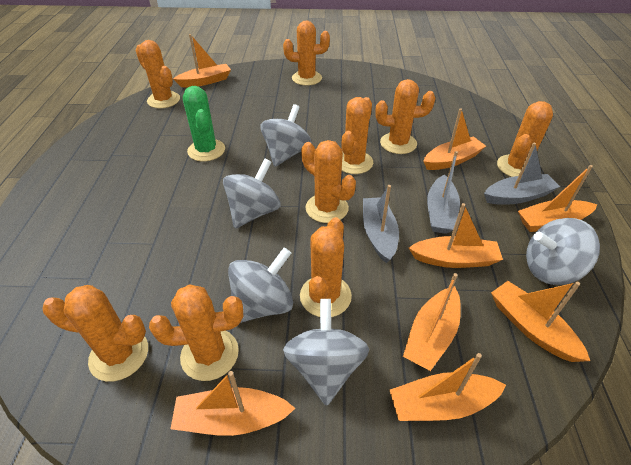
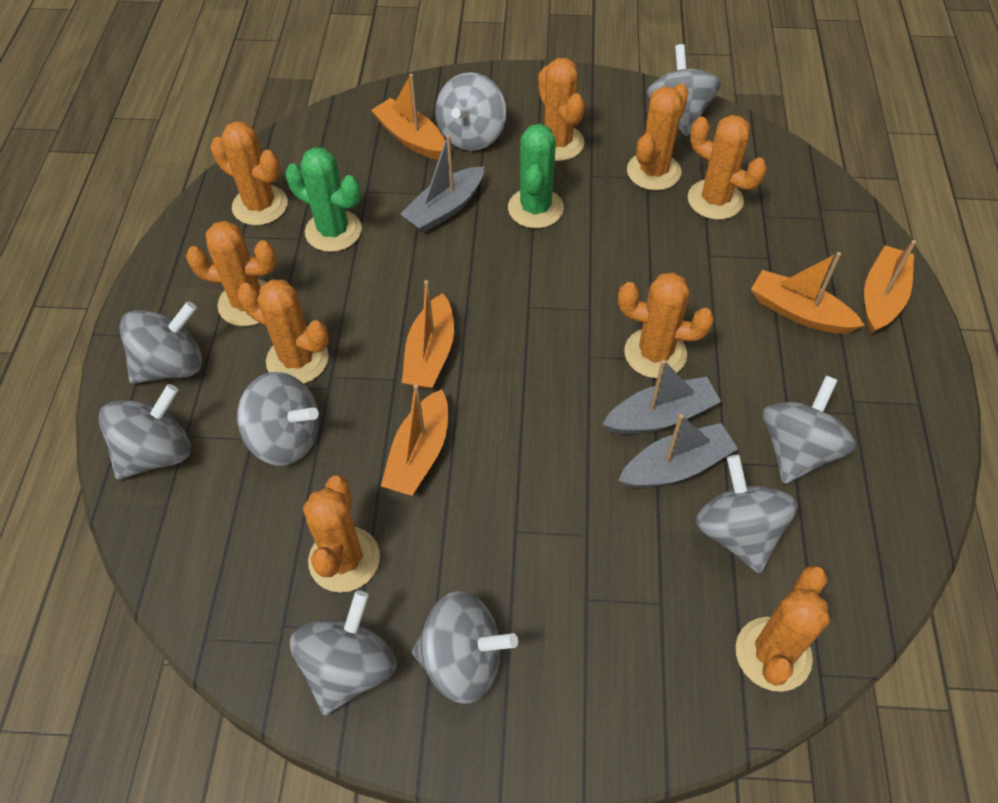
green cactus: 1 -> 2
grey spinning top: 5 -> 9
orange boat: 8 -> 5

